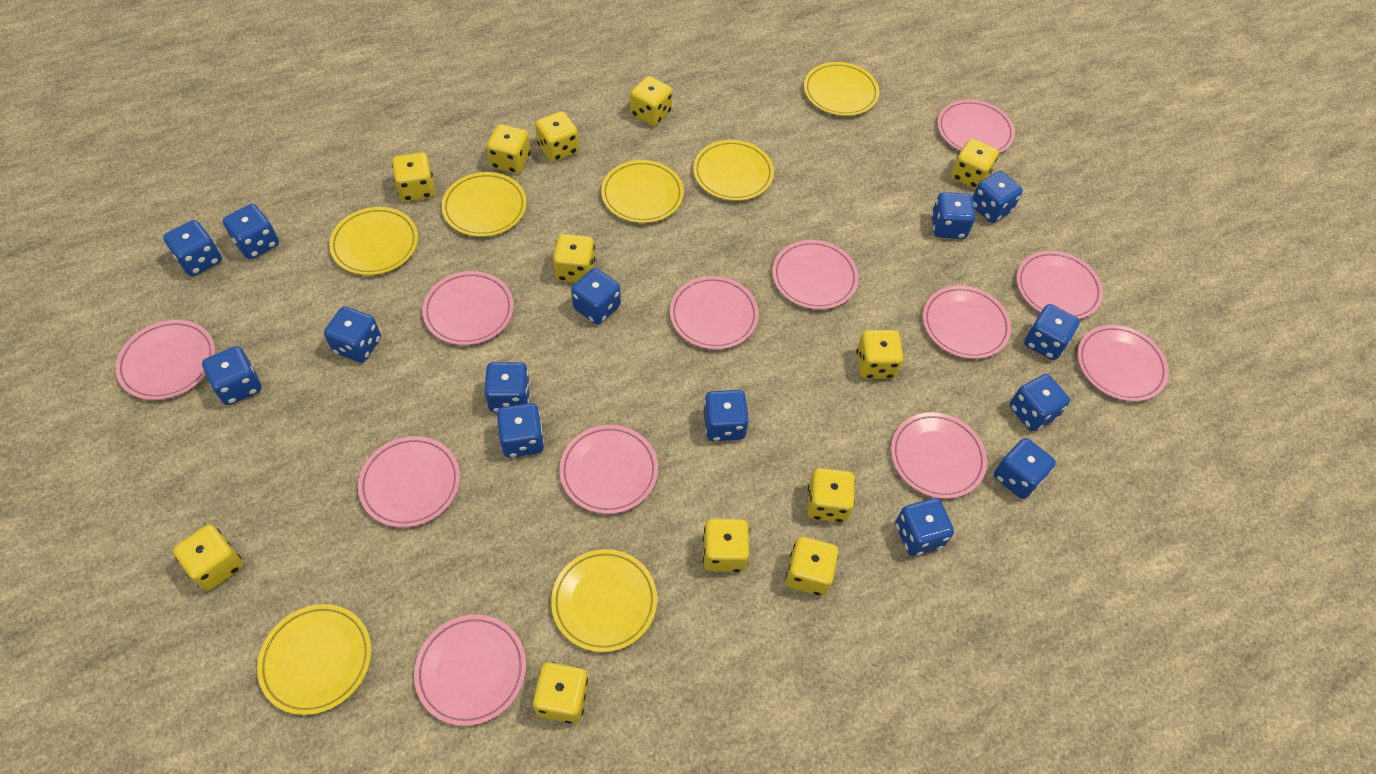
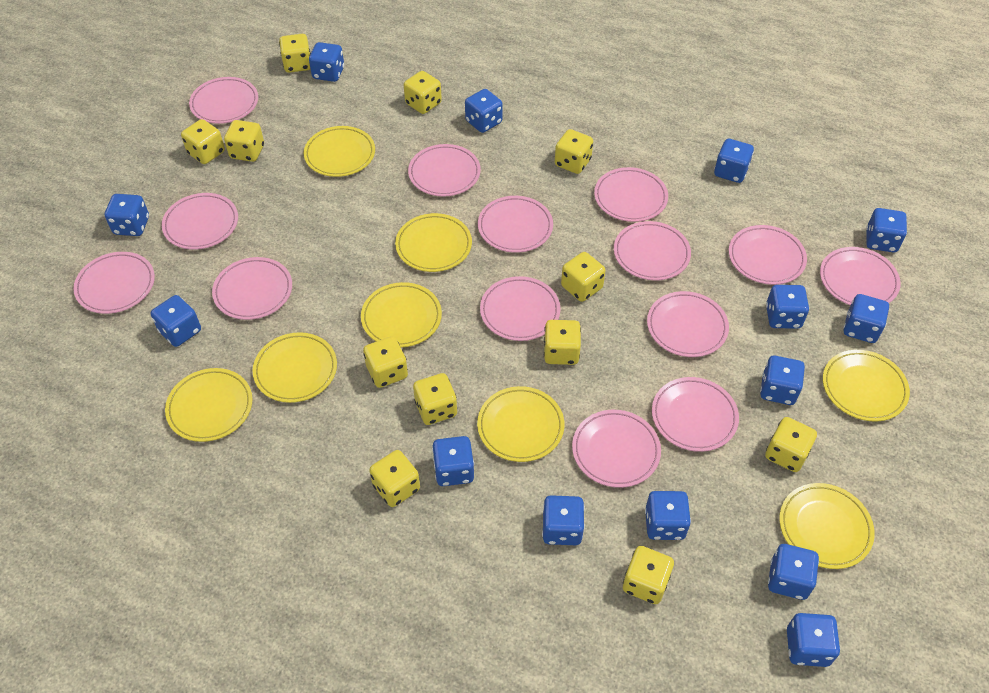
pink plate: 12 -> 14
yellow plate: 7 -> 8

